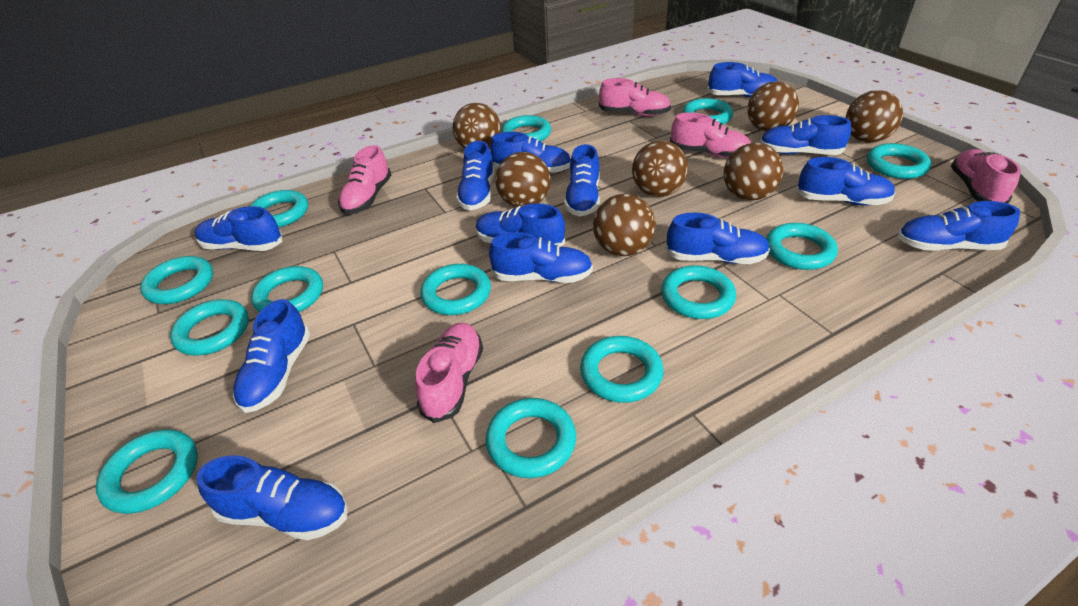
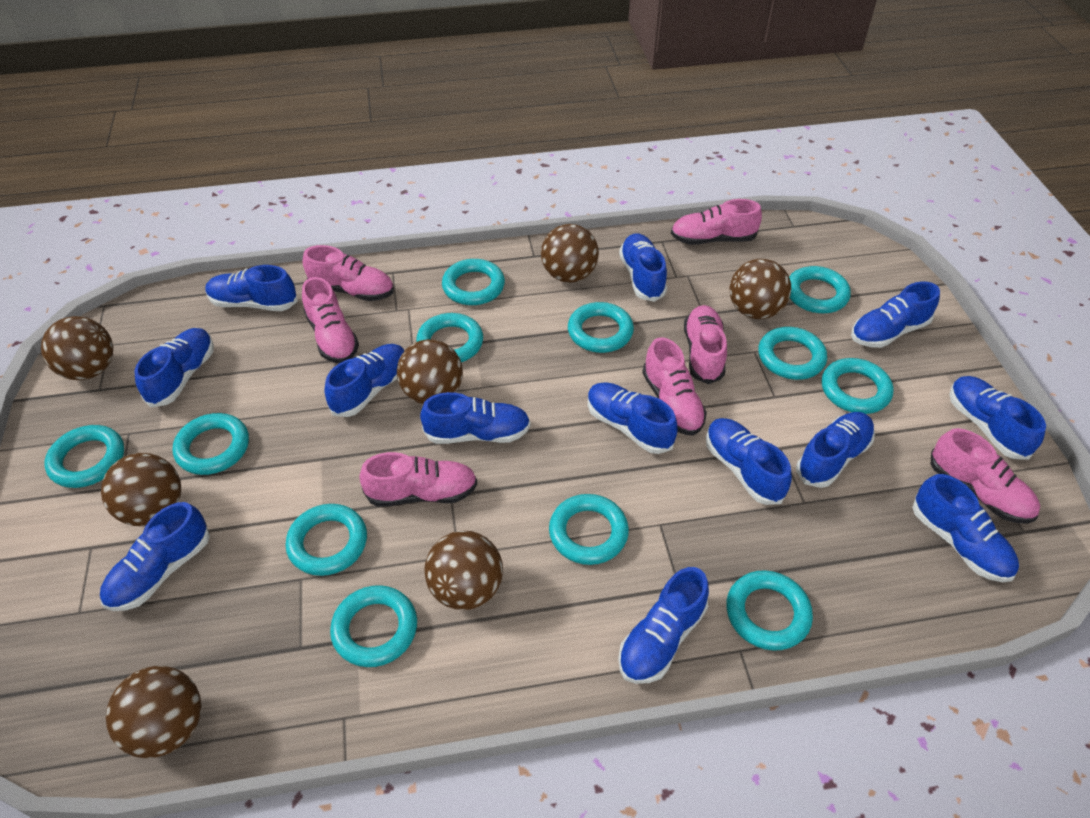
pink shoe: 5 -> 7
turquoise ring: 13 -> 12

